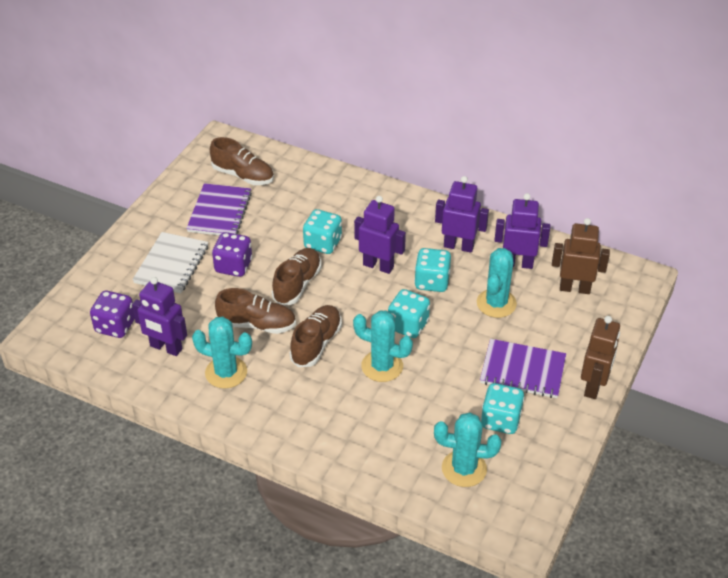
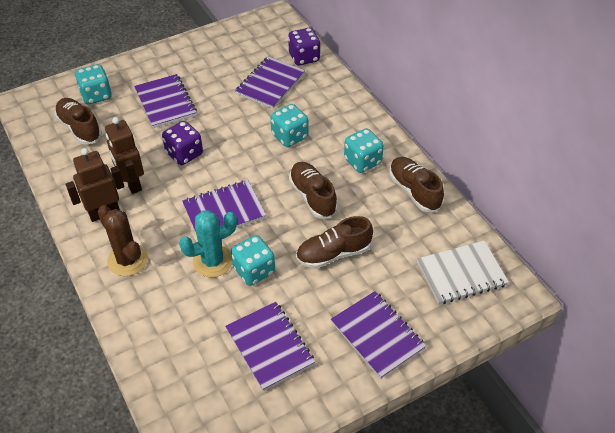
brown cactus: 0 -> 1
purple notebook: 2 -> 5
purple robot: 4 -> 0
turquoise cactus: 4 -> 1

